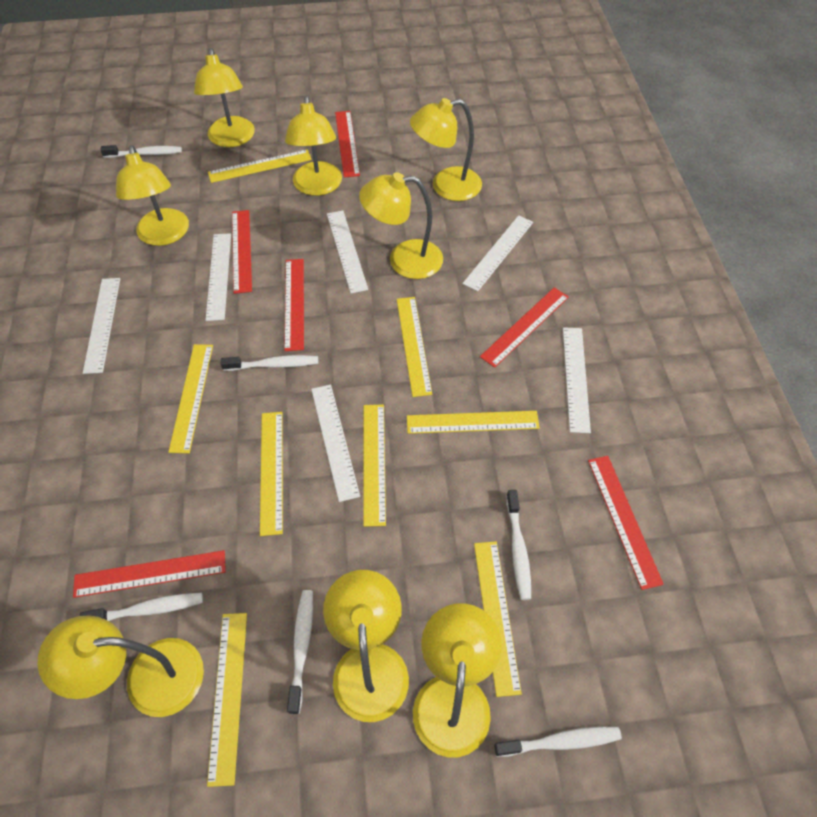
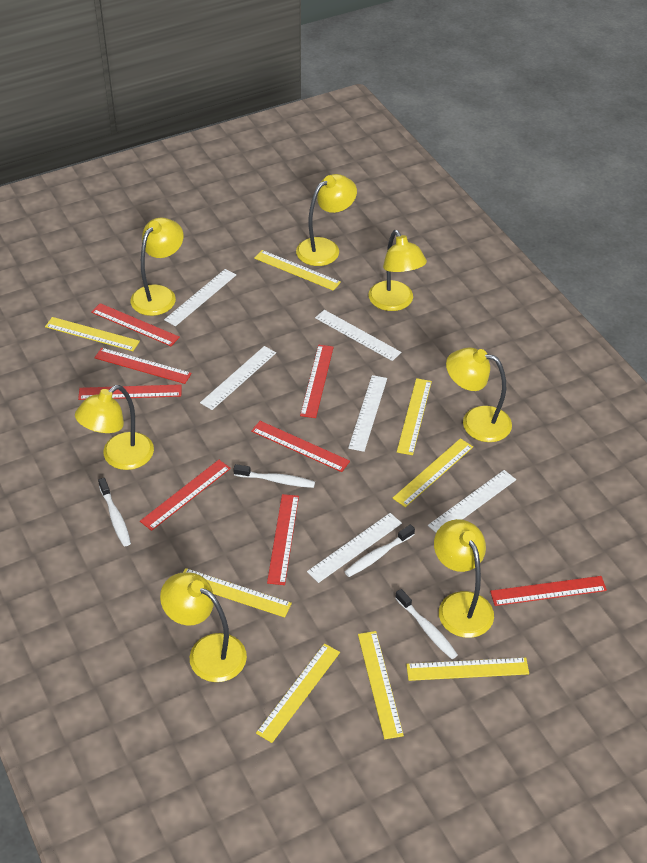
red ruler: 6 -> 8
white toothbrush: 6 -> 4
yellow lamp: 8 -> 7

